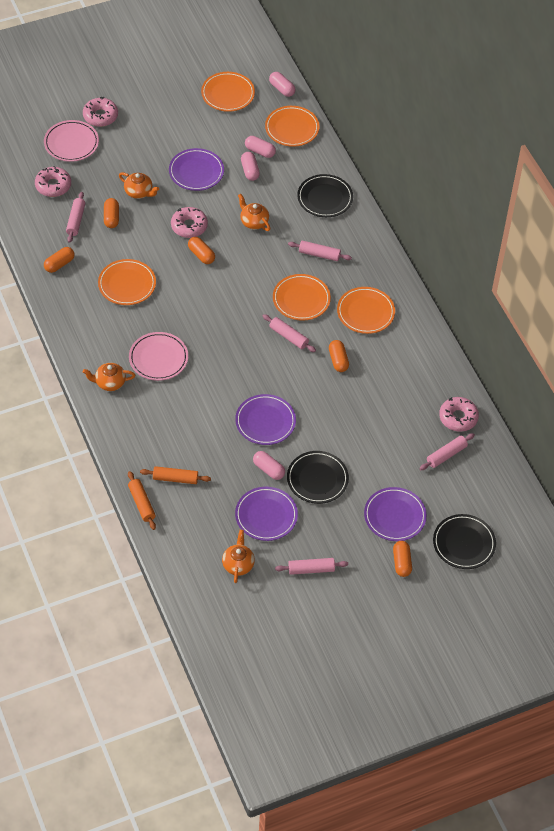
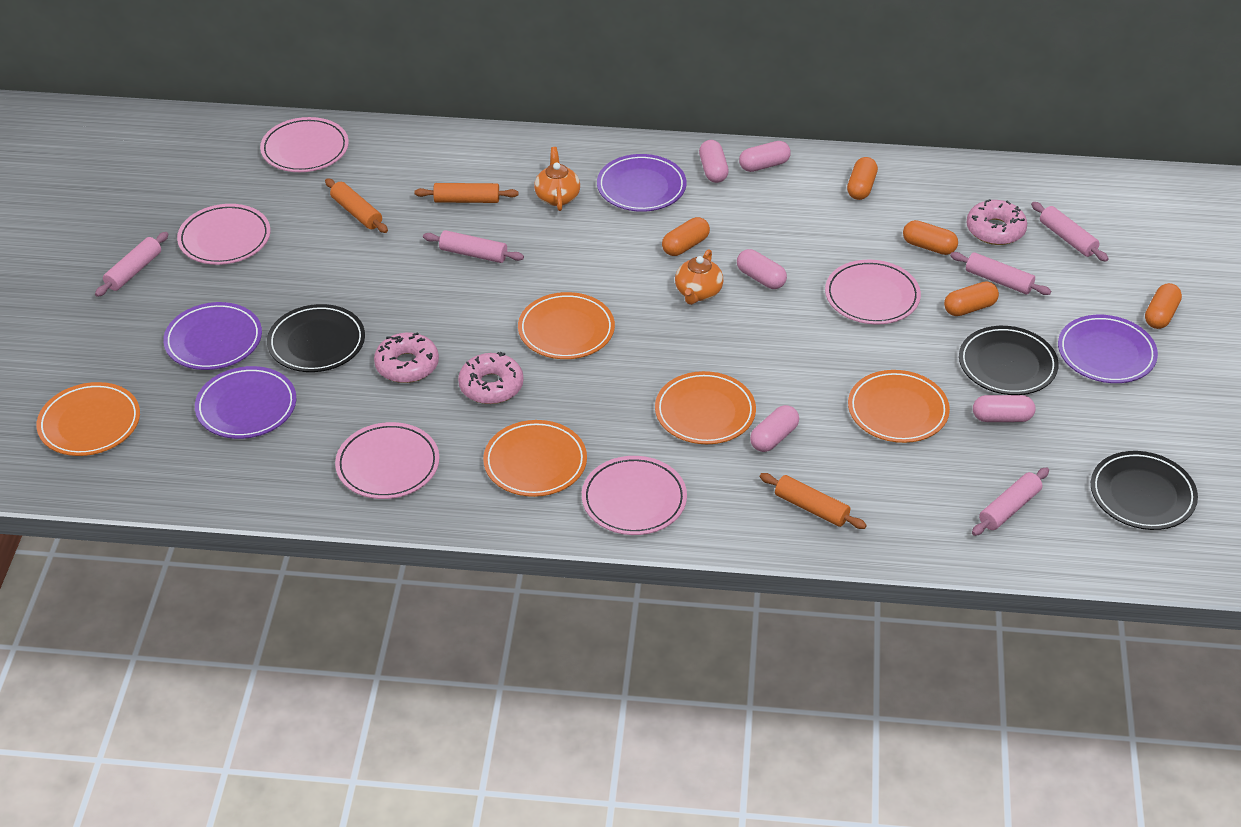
orange rolling pin: 2 -> 3
orange teapot: 4 -> 2
pink capsule: 4 -> 5
pink donut: 4 -> 3
pink plate: 2 -> 5

